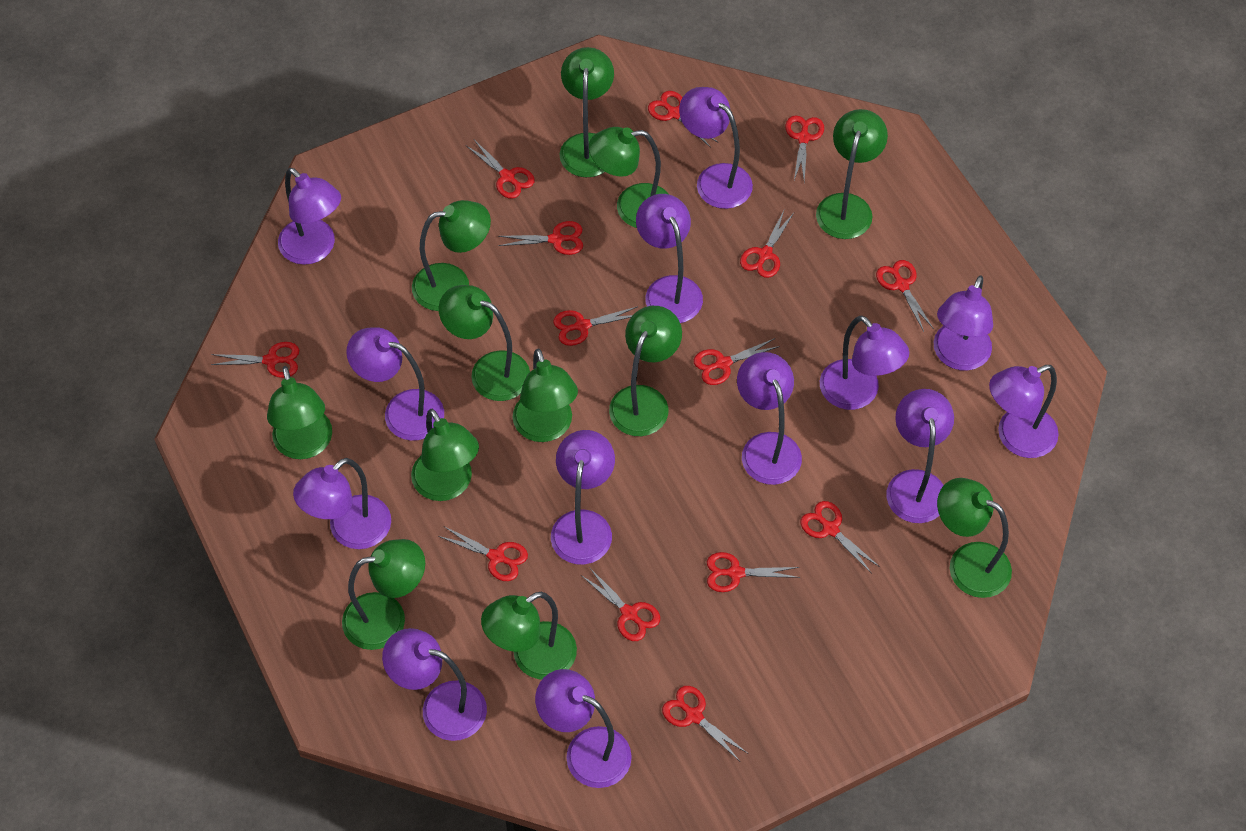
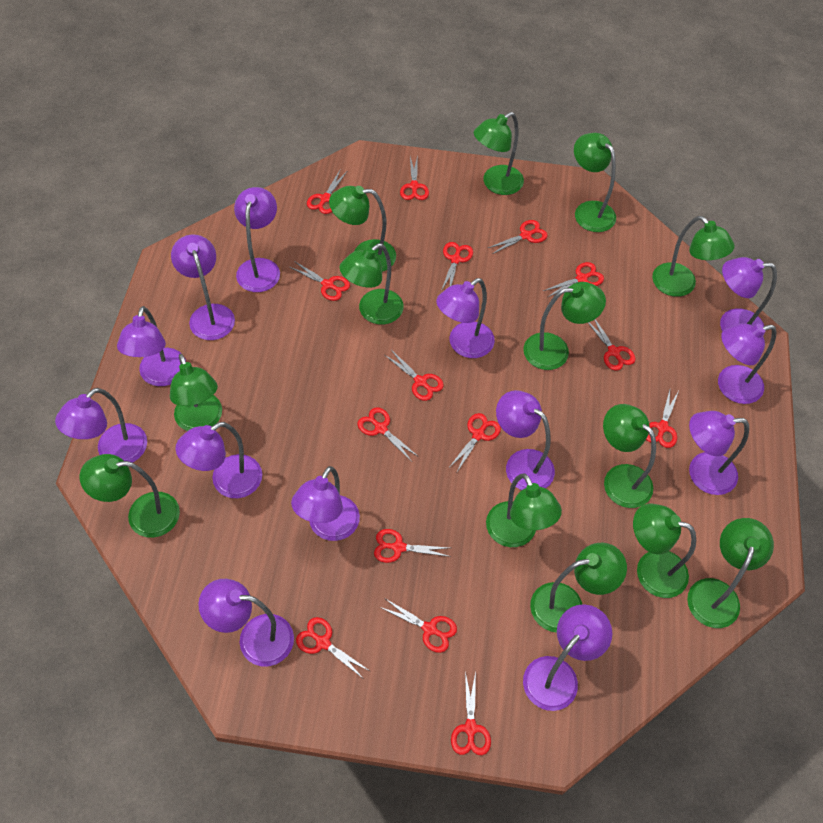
green lamp: 12 -> 13
red scissors: 14 -> 15

